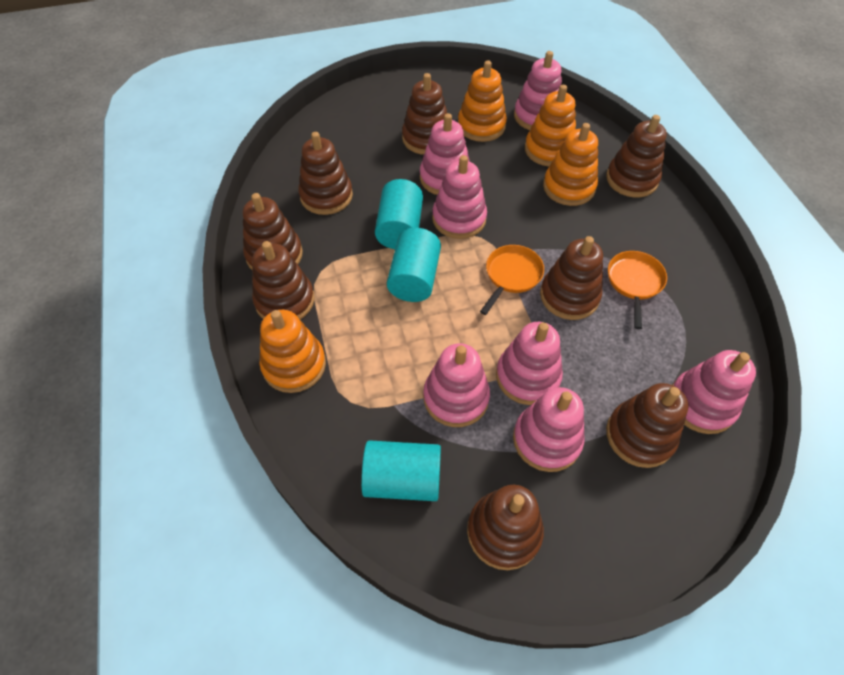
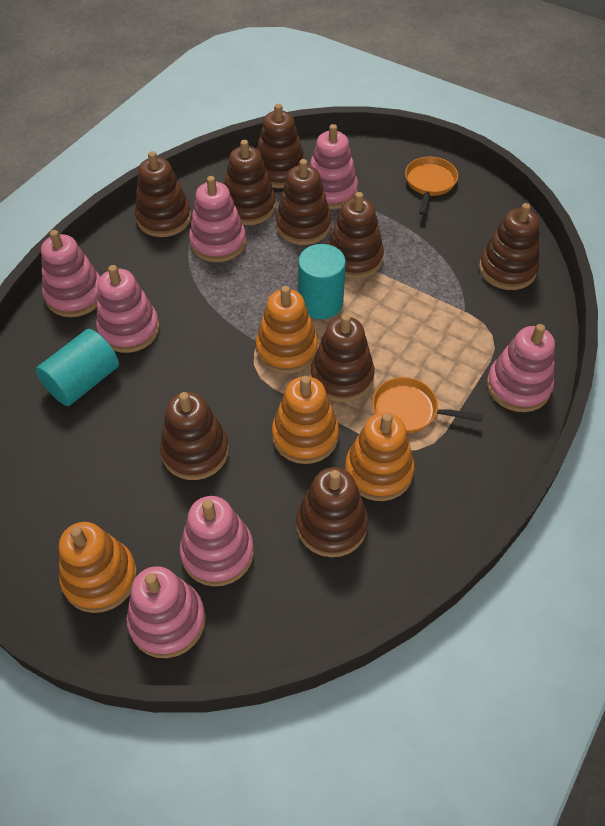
brown stacking toy: 8 -> 9
turquoise cylinder: 3 -> 2

